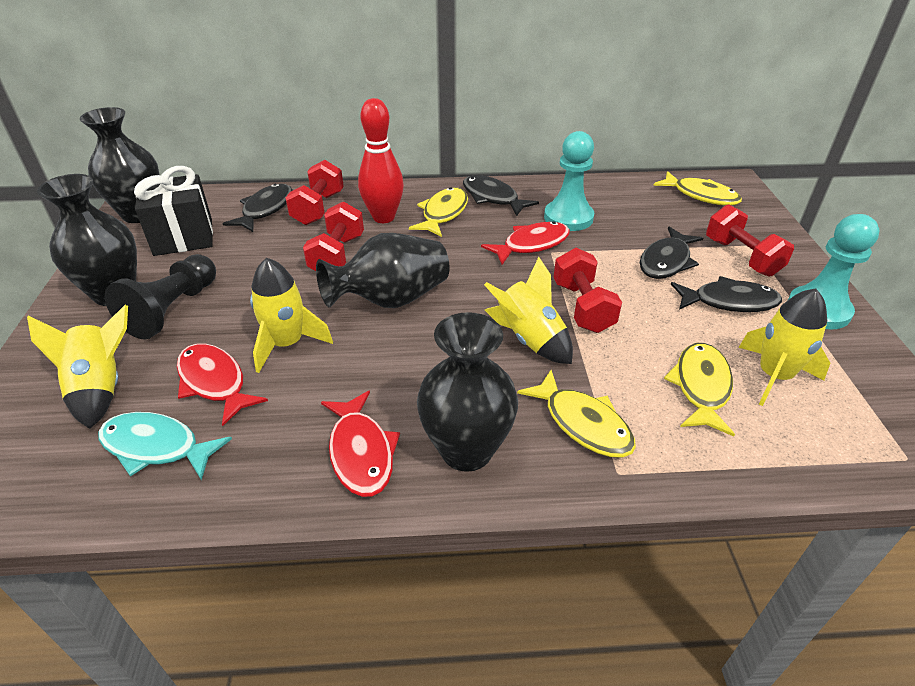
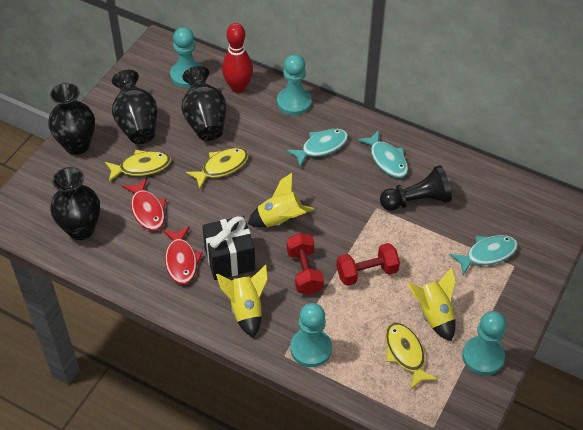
black fish: 4 -> 0
red dumbbell: 4 -> 2
red fish: 3 -> 2
turquoise fish: 1 -> 3
turquoise pawn: 2 -> 4
yellow fish: 4 -> 3
yellow rocket: 4 -> 3

